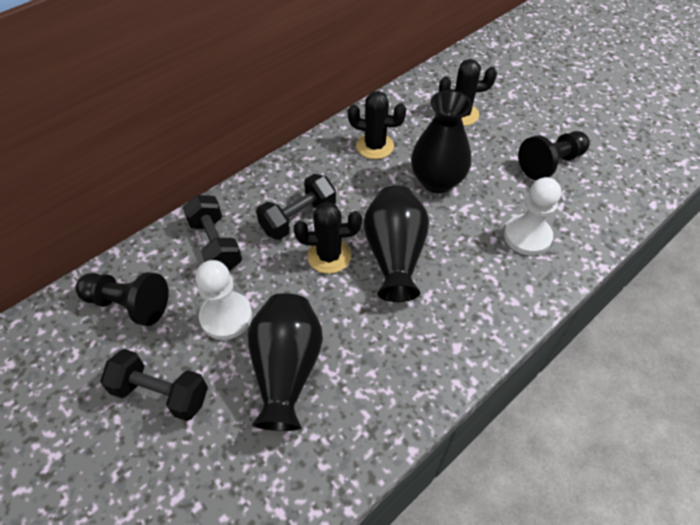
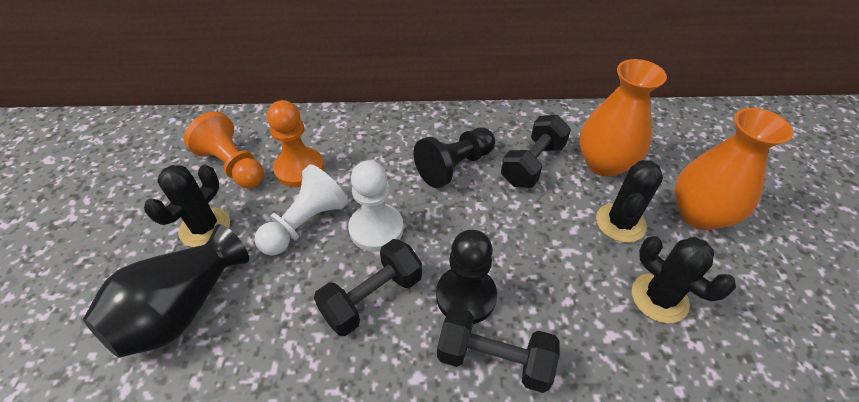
black vase: 3 -> 1
orange pawn: 0 -> 2
orange vase: 0 -> 2

